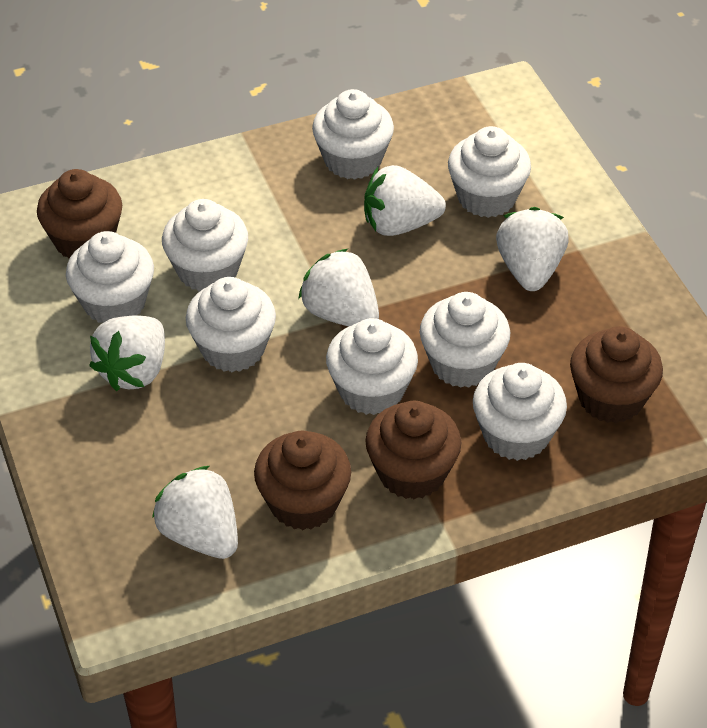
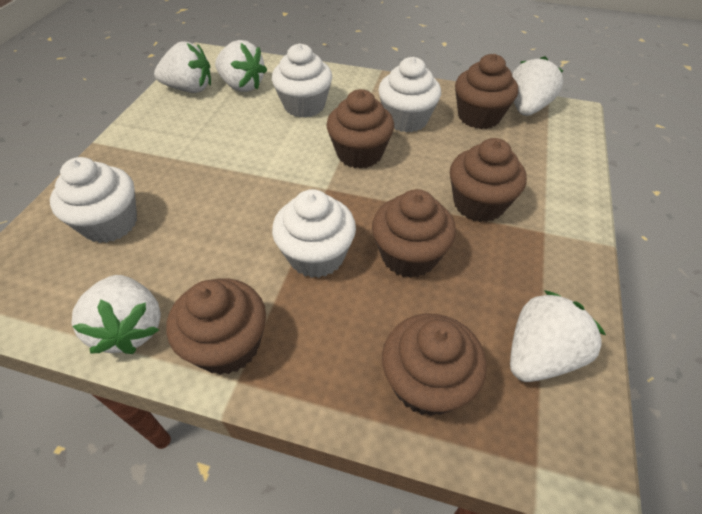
brown cupcake: 4 -> 6
white cupcake: 8 -> 4

